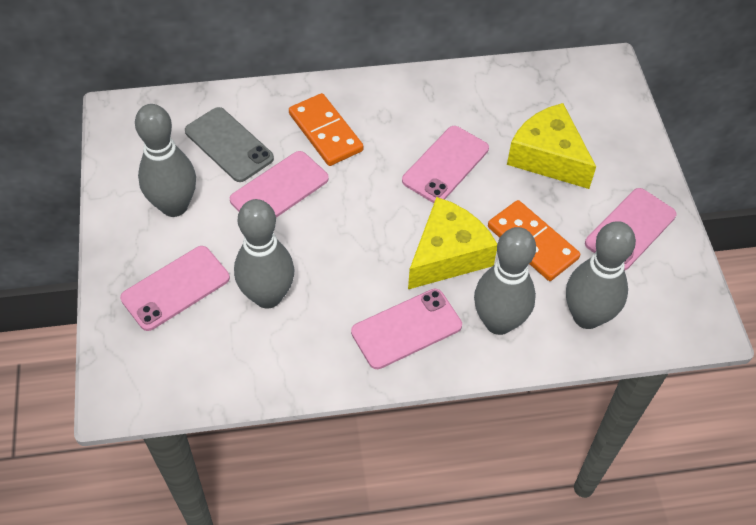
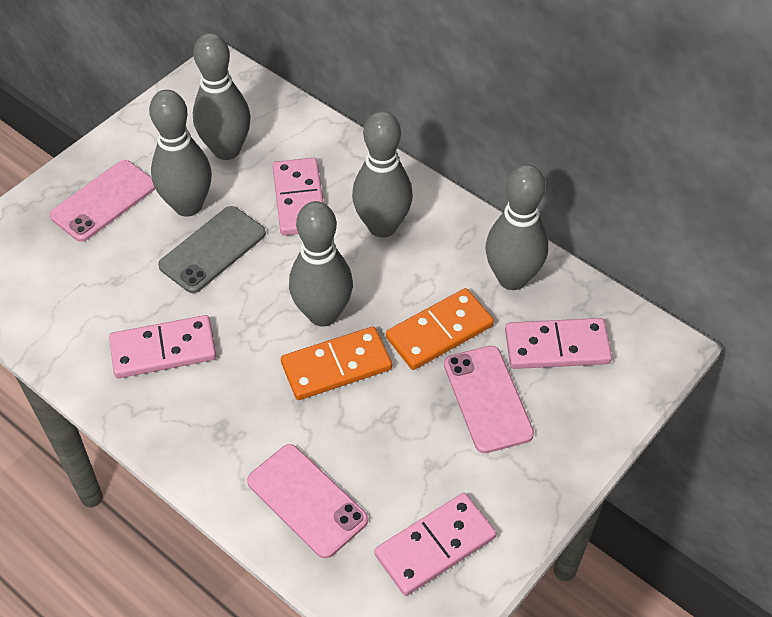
grey bowling pin: 4 -> 5
pink domino: 0 -> 4
pink phone: 5 -> 3
yellow cheese: 2 -> 0

